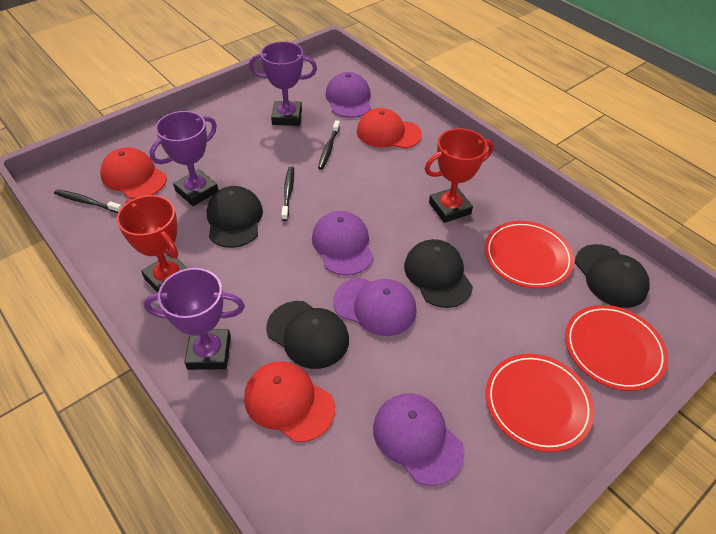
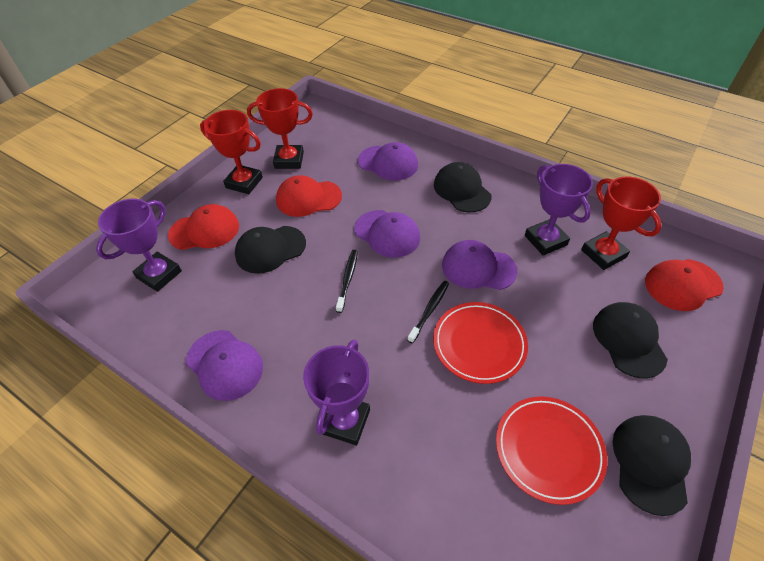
black toothbrush: 3 -> 2
red plate: 3 -> 2
red trophy: 2 -> 3

